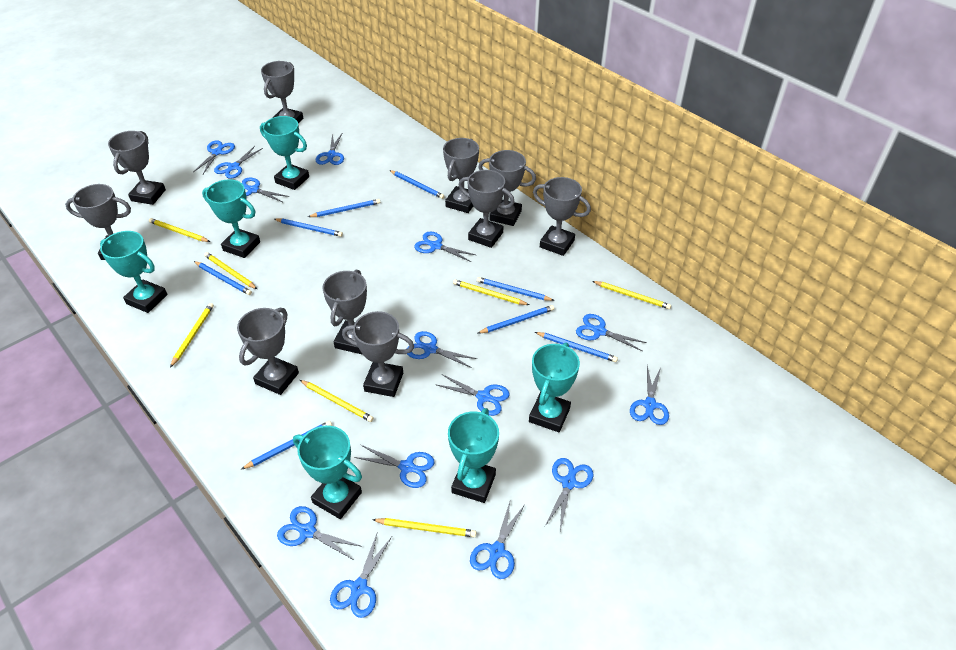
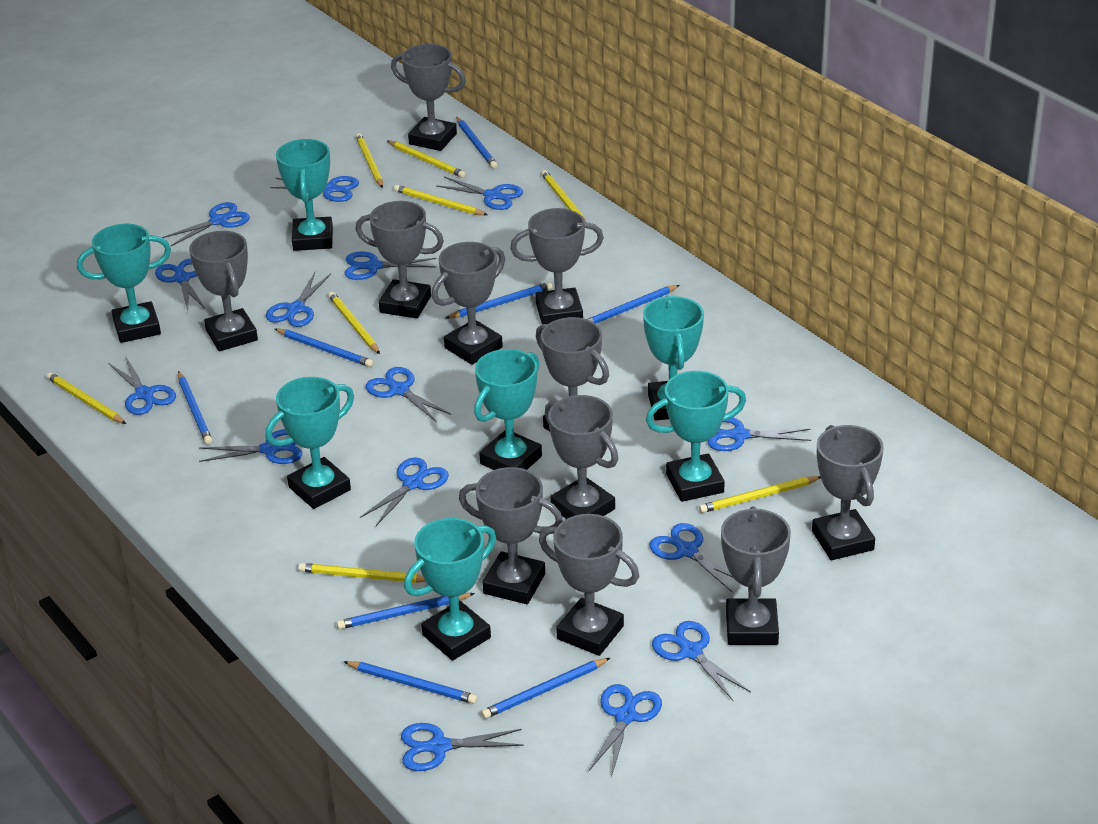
blue scissors: 14 -> 15
grey trophy: 10 -> 11
turquoise trophy: 6 -> 7
yellow pencil: 7 -> 8

